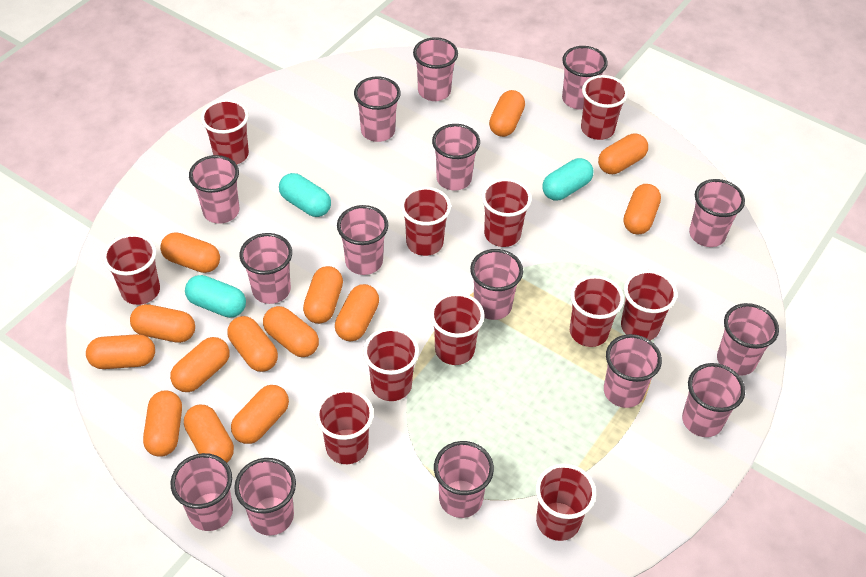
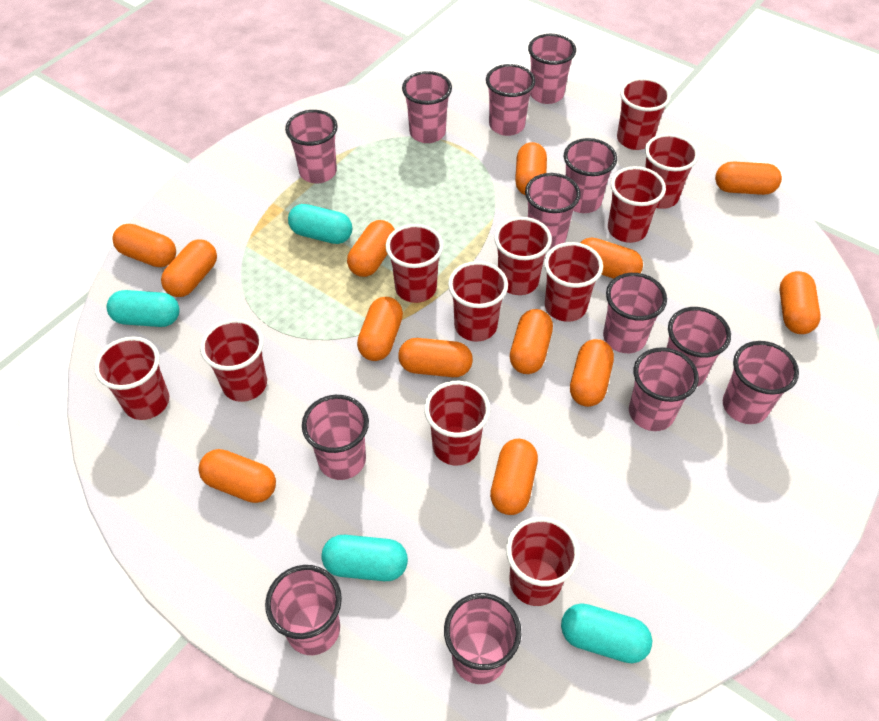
orange capsule: 14 -> 13
pink cup: 15 -> 13
turquoise capsule: 3 -> 4

